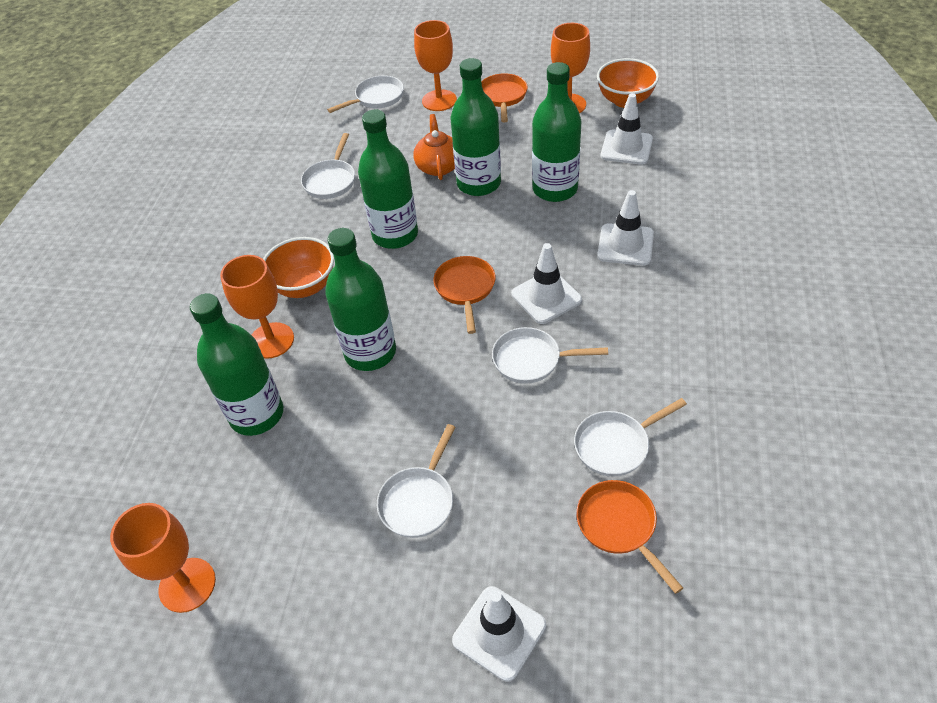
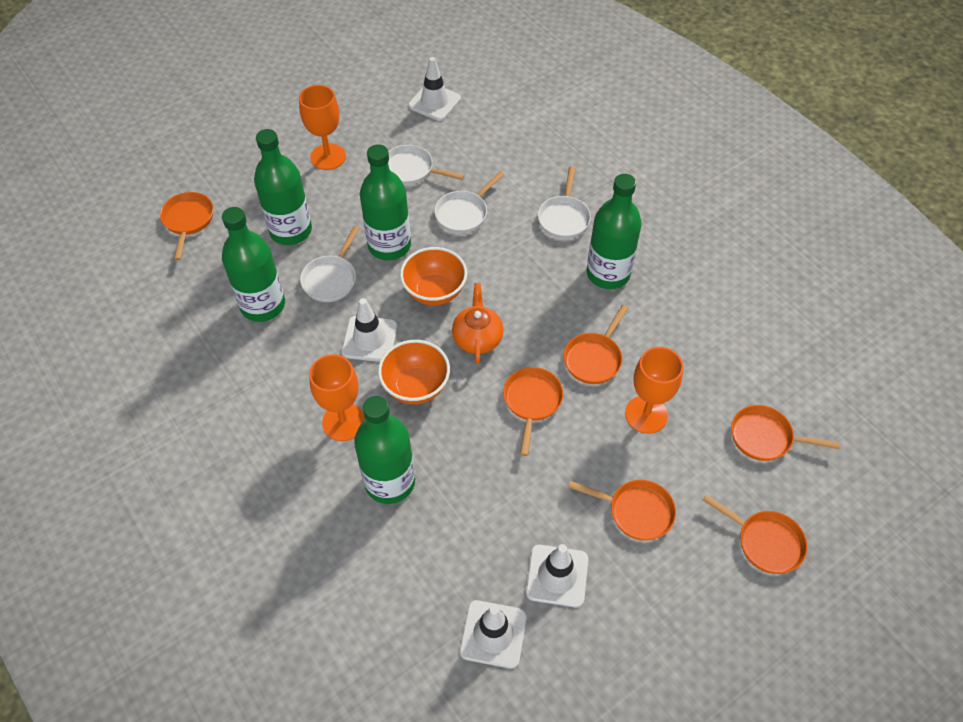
orange goblet: 4 -> 3
orange pan: 3 -> 6
white pan: 5 -> 4

